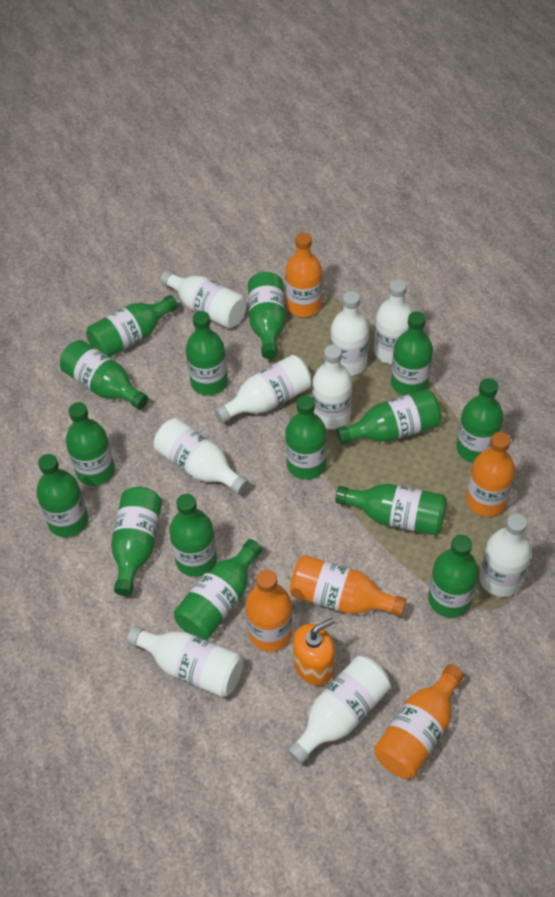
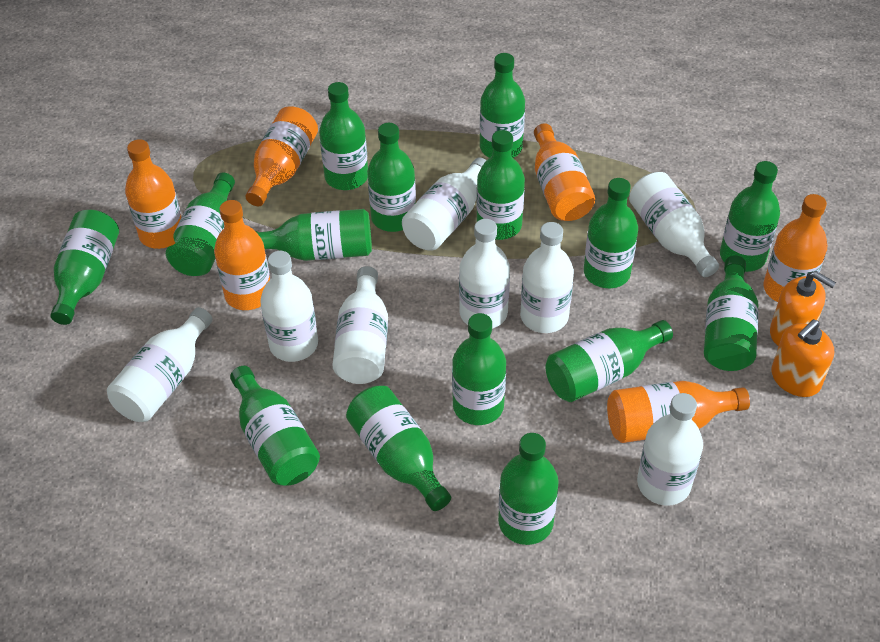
orange bottle: 5 -> 6
orange soap dispenser: 1 -> 2
white bottle: 9 -> 8

